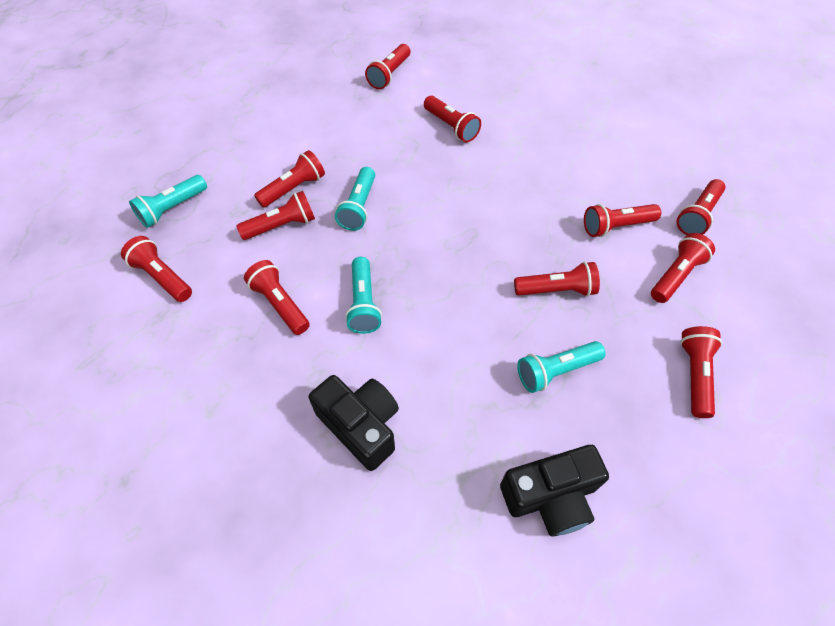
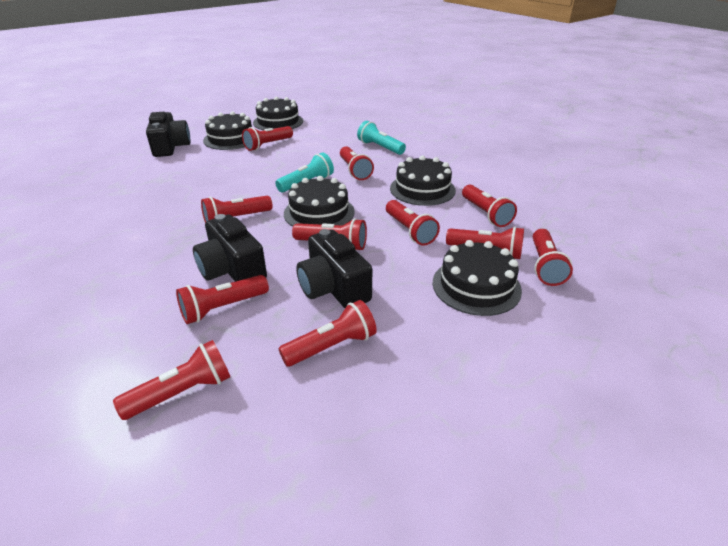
black cake: 0 -> 5
black camera: 2 -> 3
turquoise flashlight: 4 -> 2

